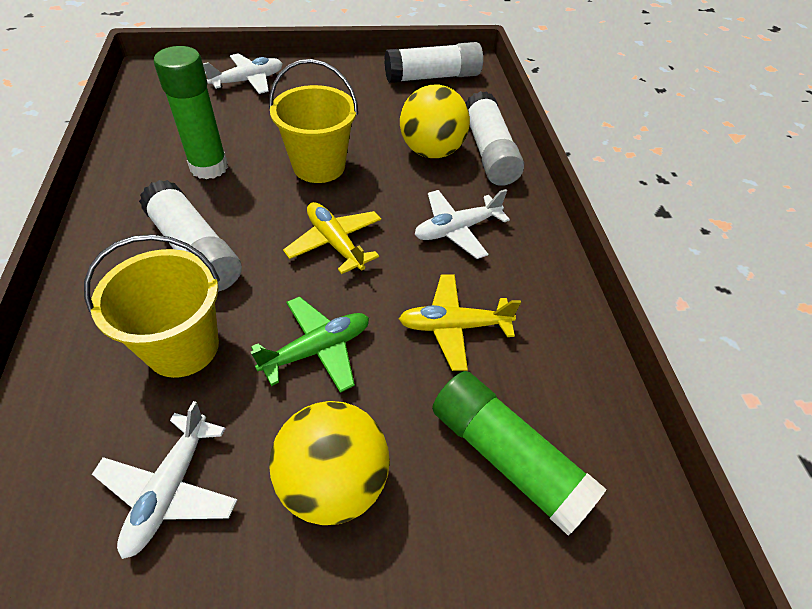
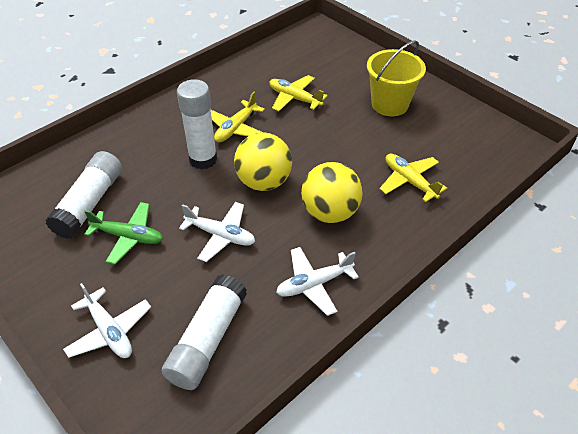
green glue stick: 2 -> 0
yellow bucket: 2 -> 1
yellow plane: 2 -> 3

